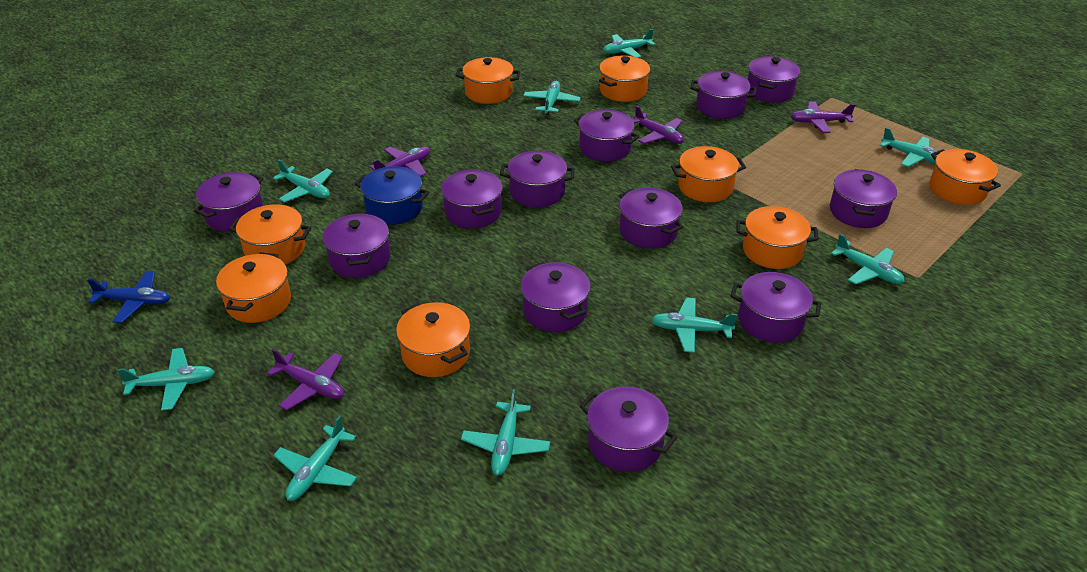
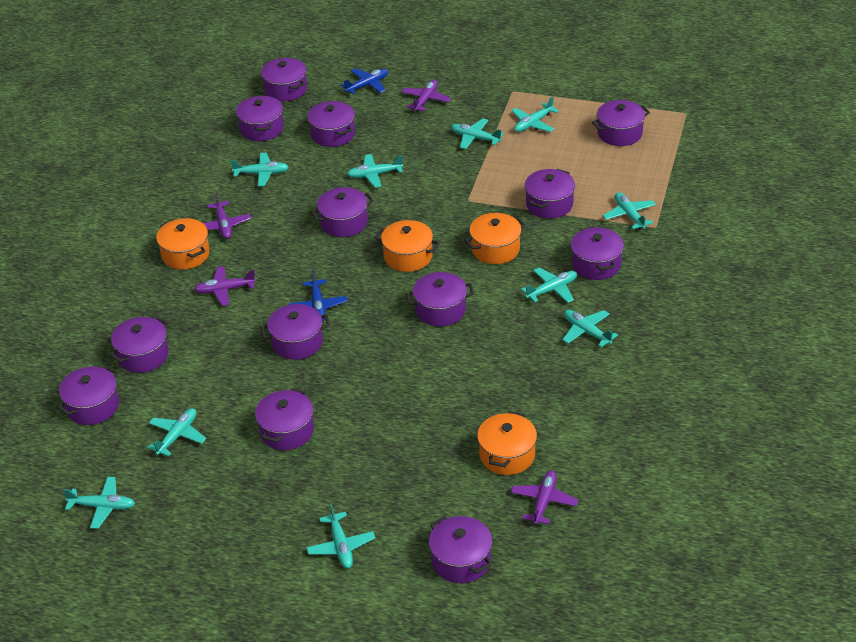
blue plane: 1 -> 2
blue pot: 1 -> 0
orange pot: 8 -> 4
purple pot: 12 -> 13
turquoise plane: 9 -> 10

